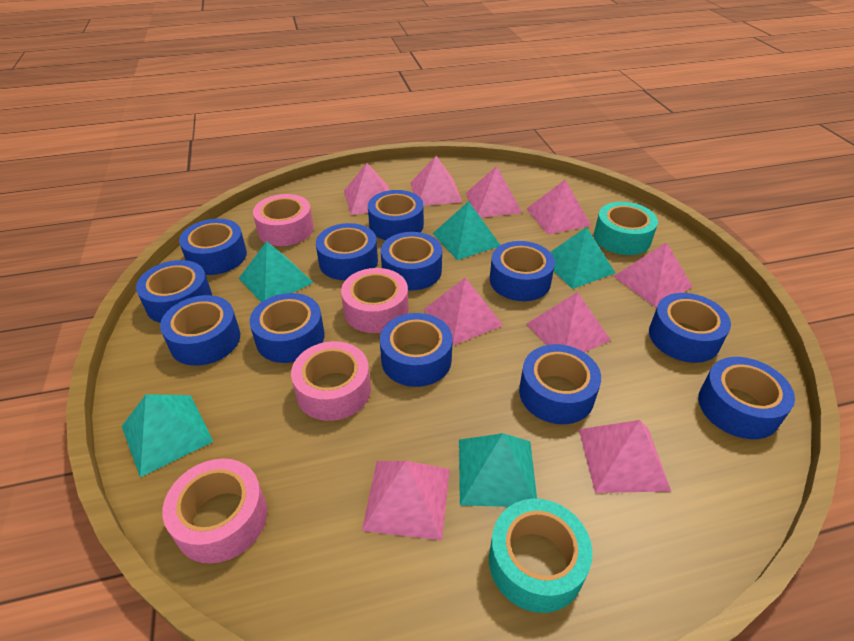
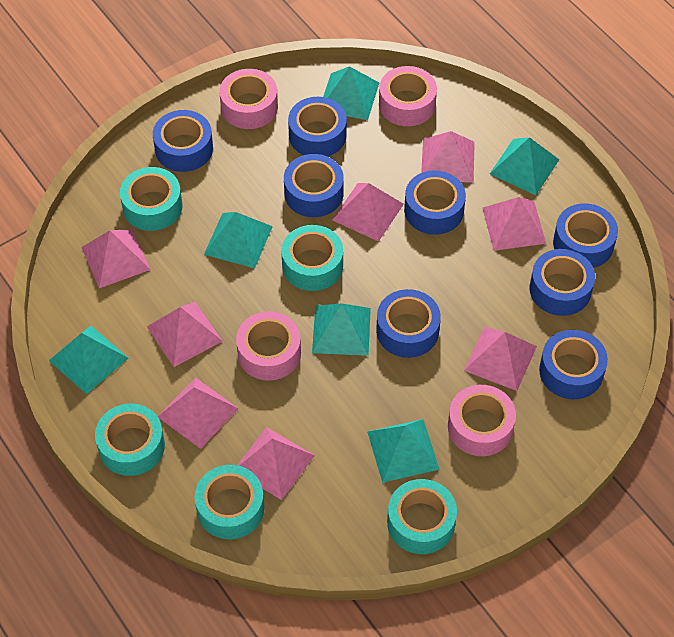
blue tape: 12 -> 8
pink pyramid: 9 -> 8
turquoise pyramid: 5 -> 6
turquoise tape: 2 -> 5

